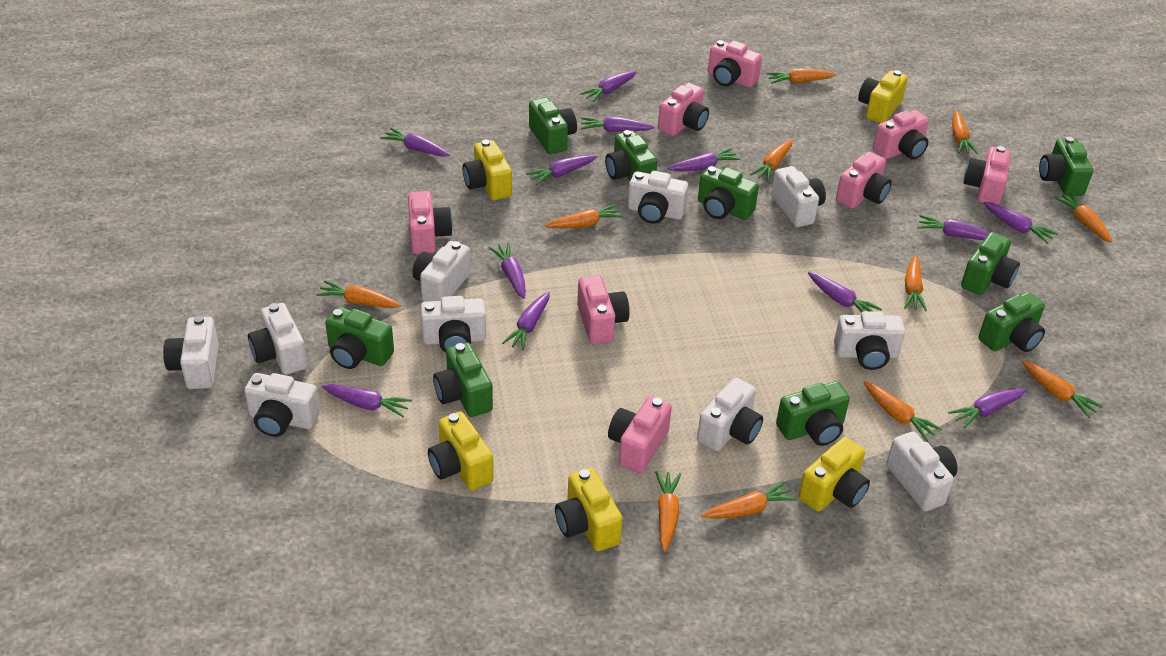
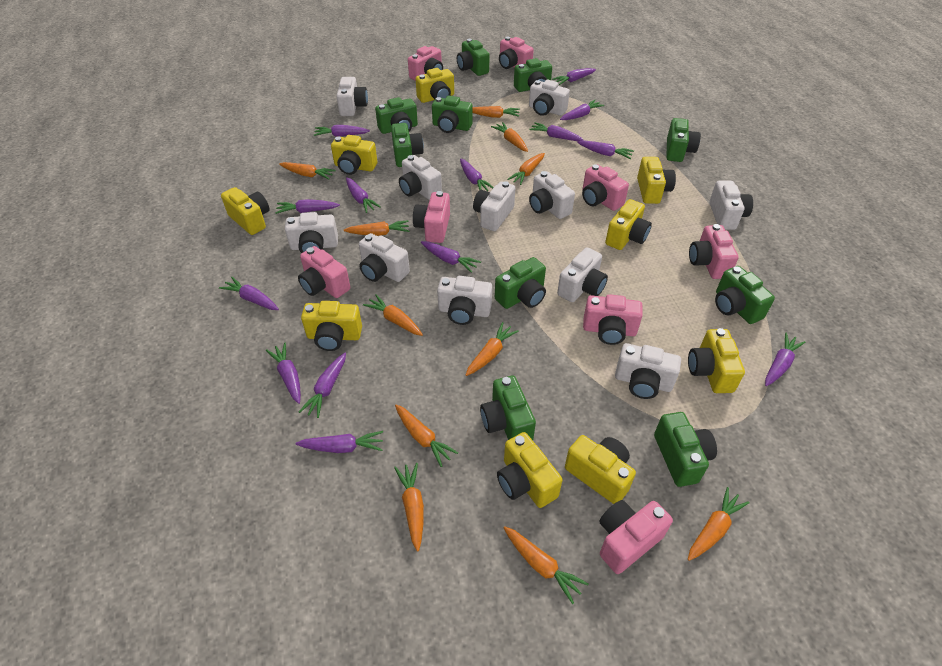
green camera: 9 -> 10
purple carrot: 12 -> 14
white camera: 10 -> 11
yellow camera: 5 -> 9

